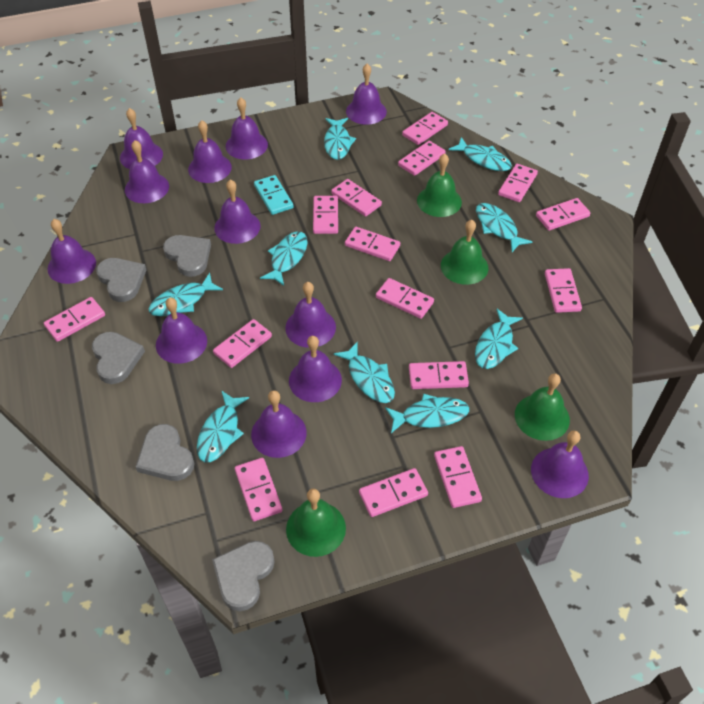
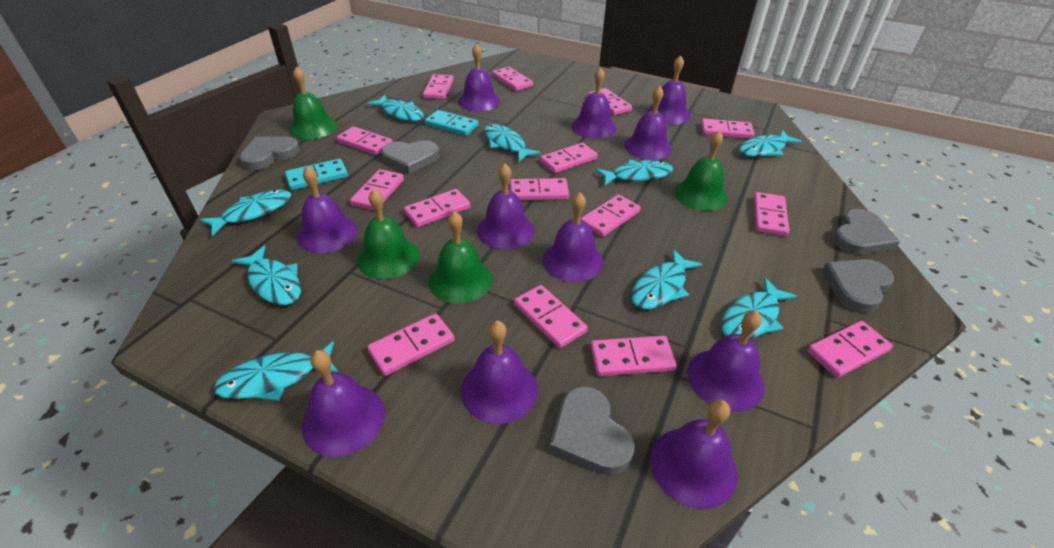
purple bell: 12 -> 11
turquoise domino: 1 -> 2

